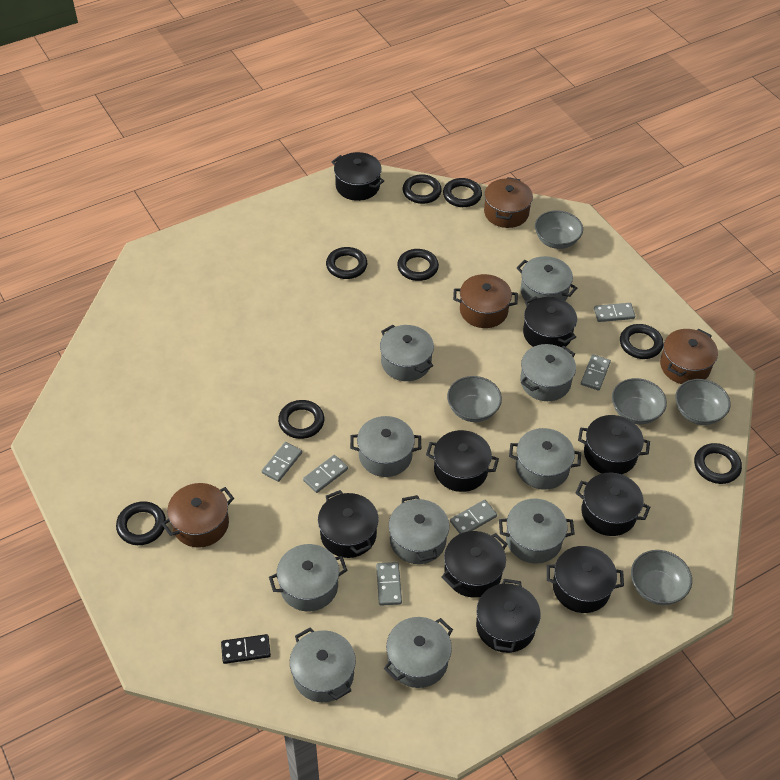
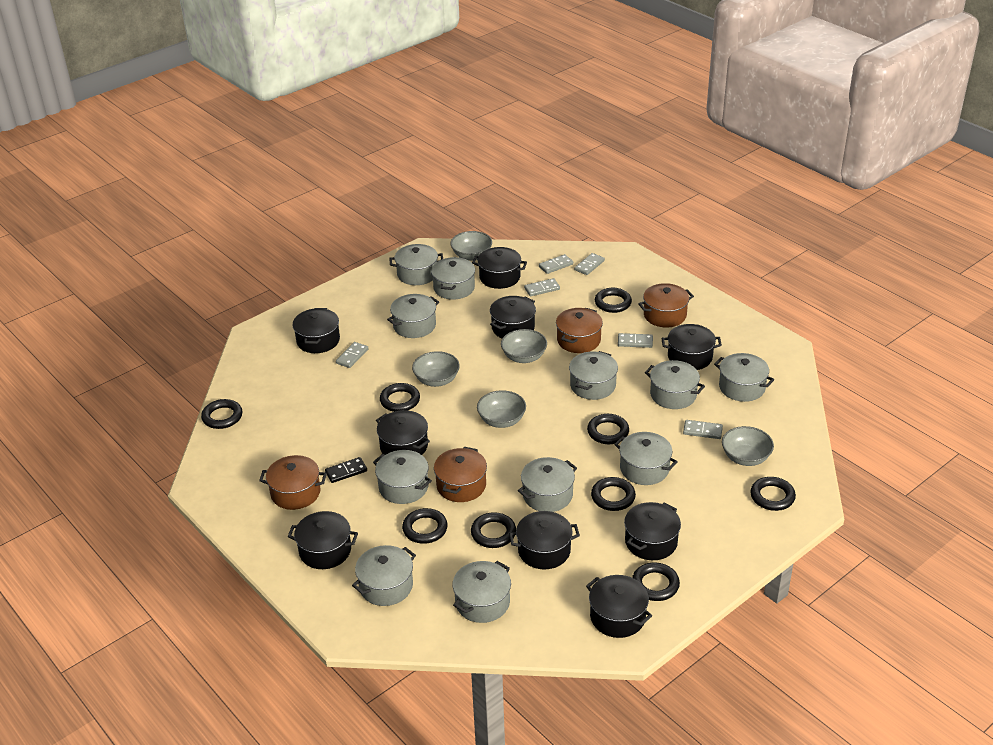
black ring: 8 -> 9
grey pot: 10 -> 11

